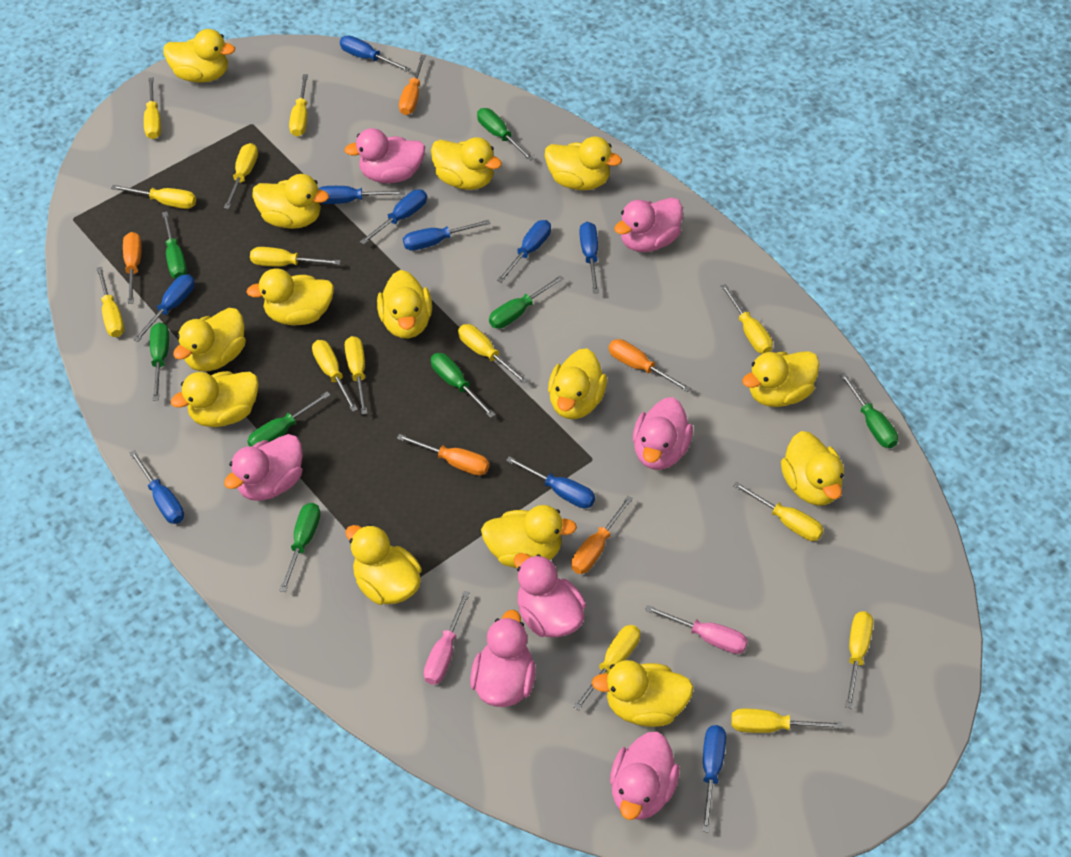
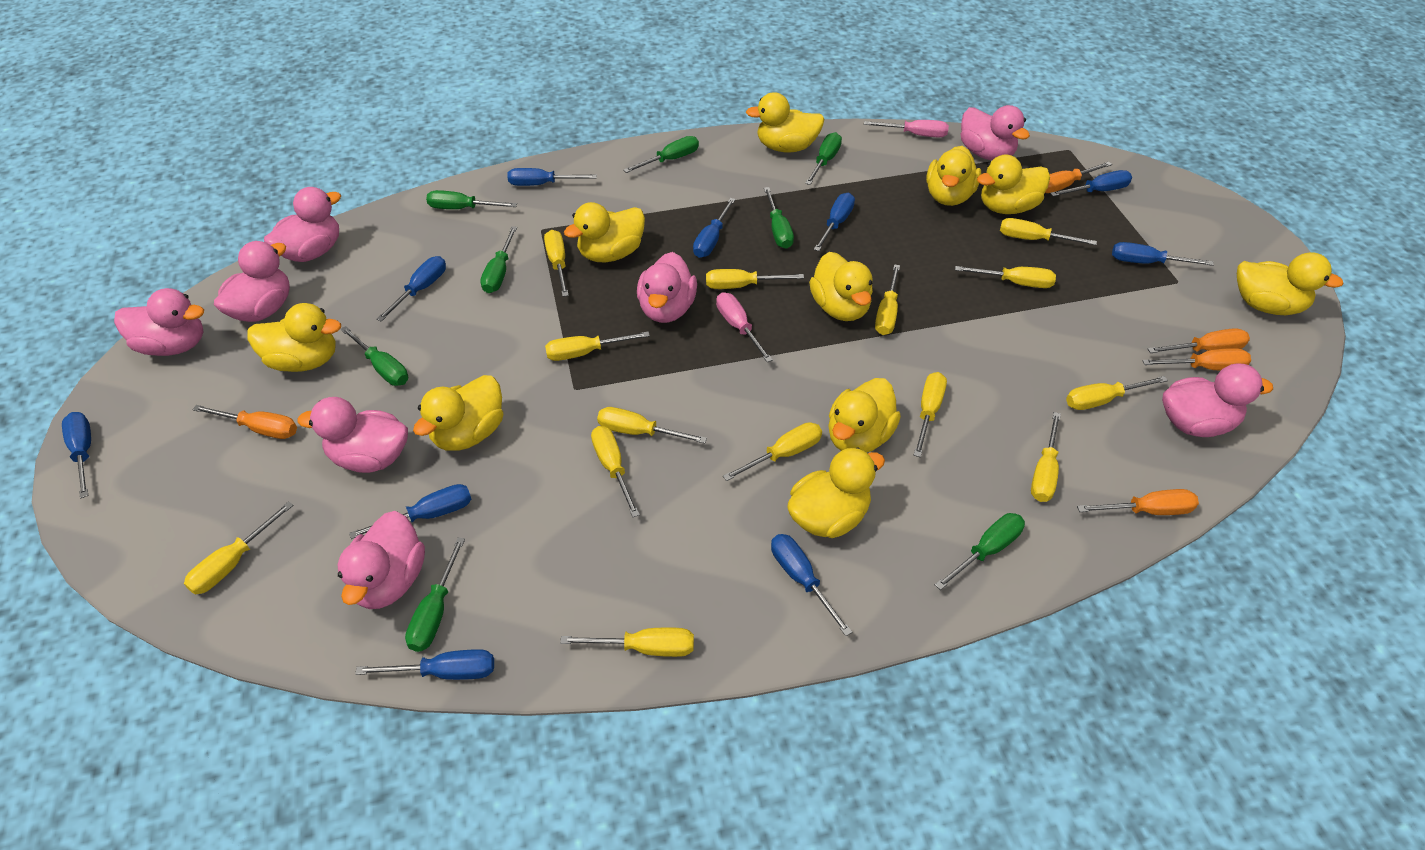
pink duck: 7 -> 8
yellow duck: 14 -> 10

